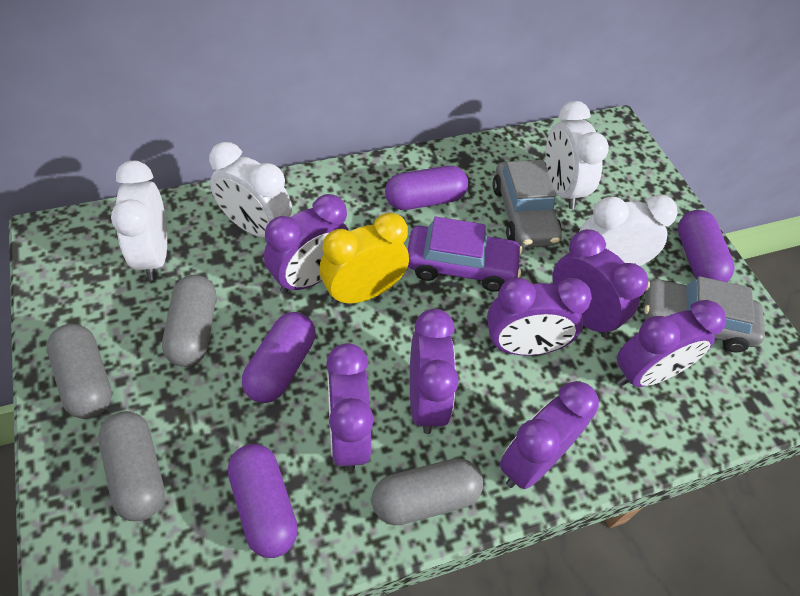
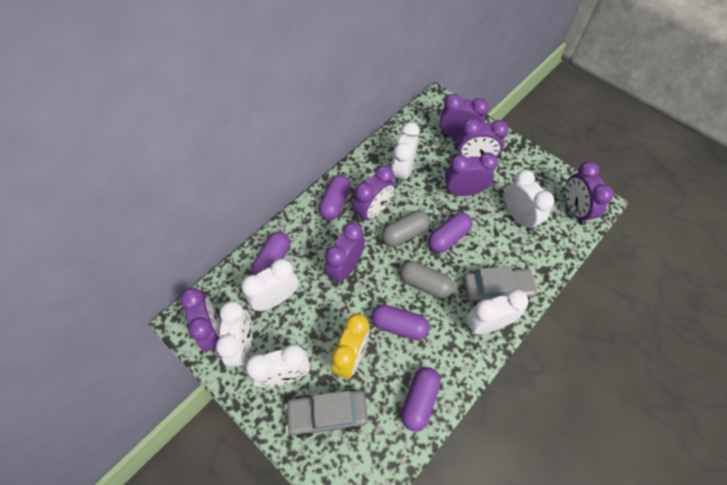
grey capsule: 4 -> 2
purple capsule: 4 -> 5
purple car: 1 -> 0
white clock: 4 -> 6

